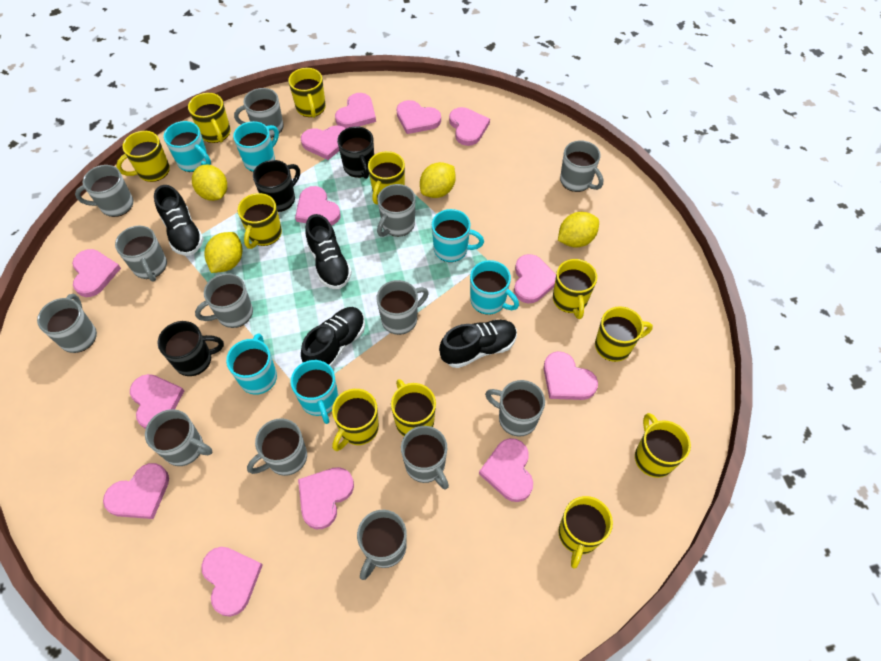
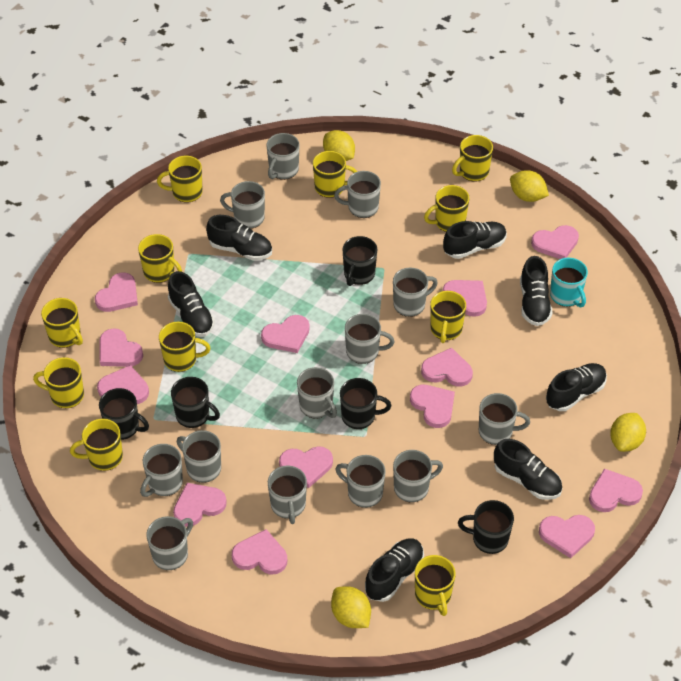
black mug: 3 -> 5
black shoe: 4 -> 7
turquoise mug: 6 -> 1

